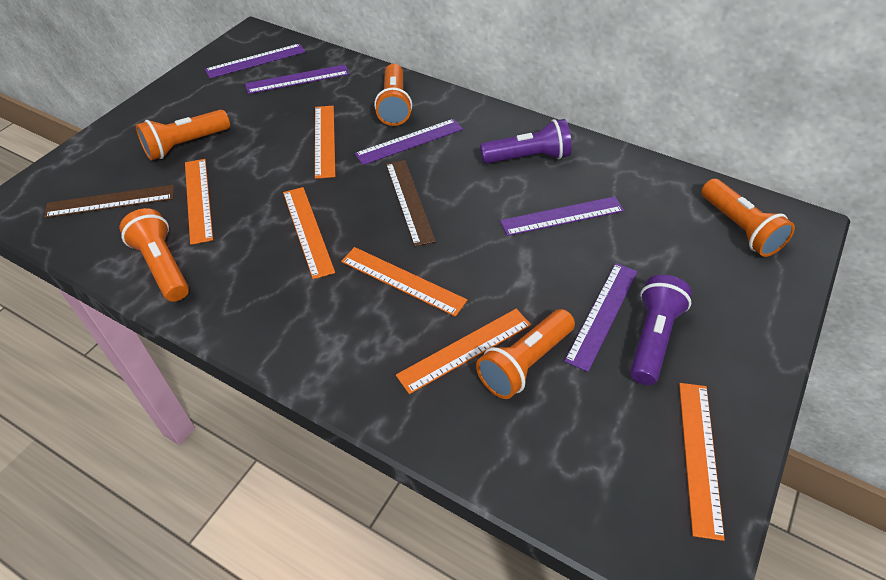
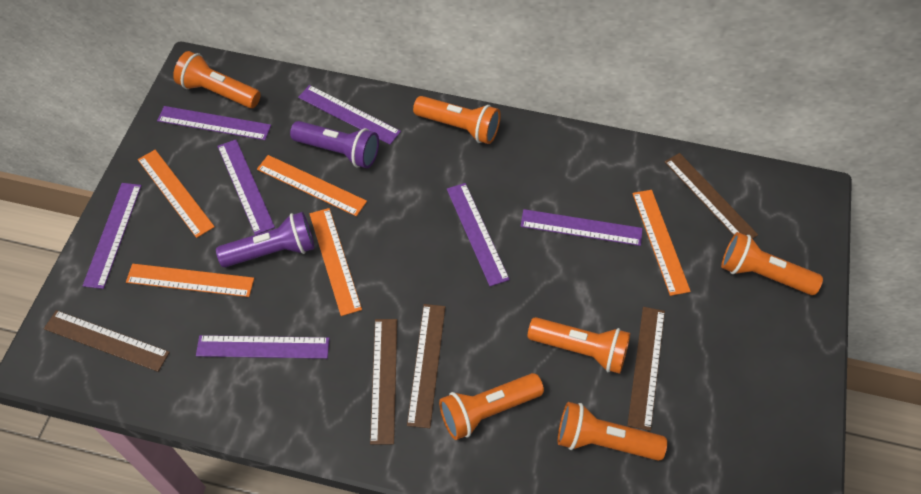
brown ruler: 2 -> 5
orange flashlight: 5 -> 6
orange ruler: 6 -> 5
purple ruler: 5 -> 7

